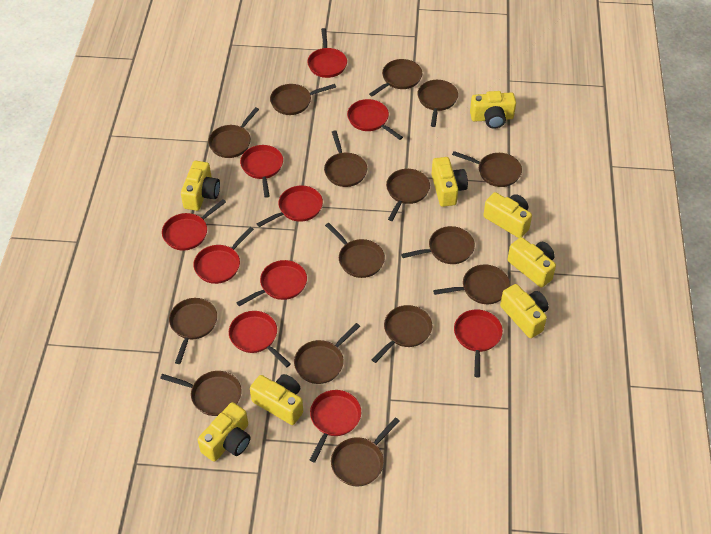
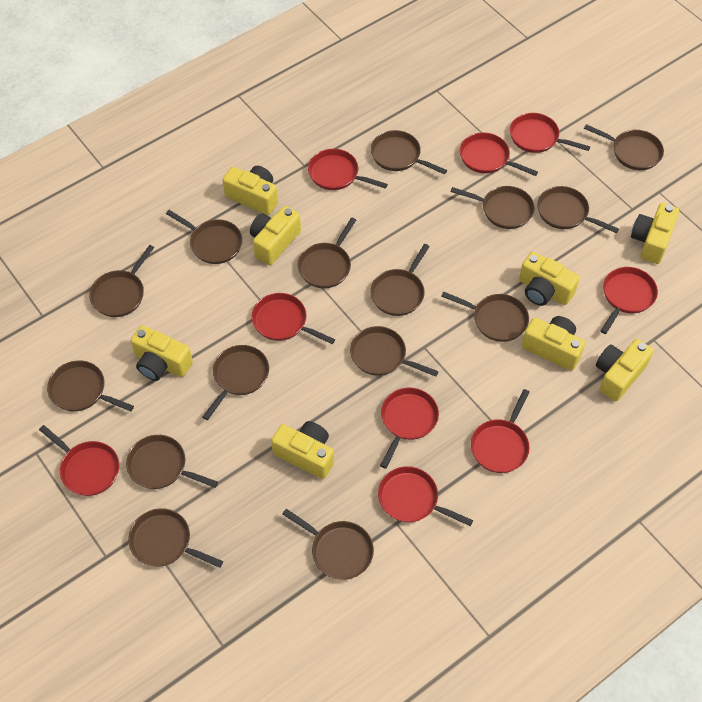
red pan: 10 -> 9

